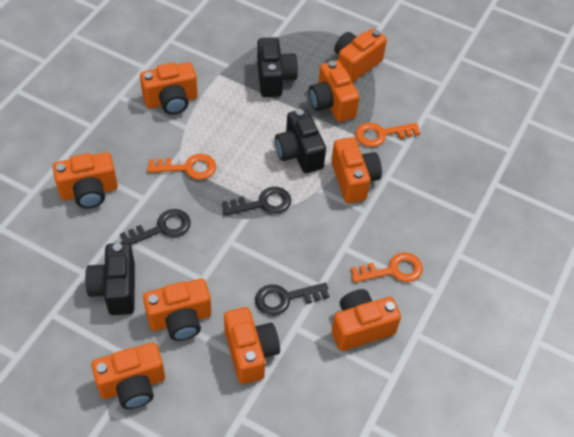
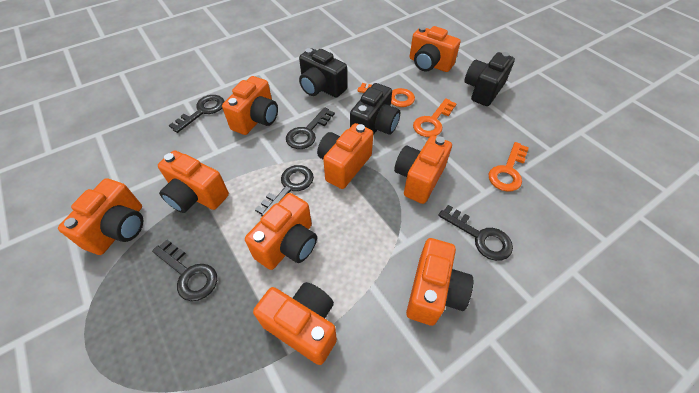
black key: 3 -> 5

